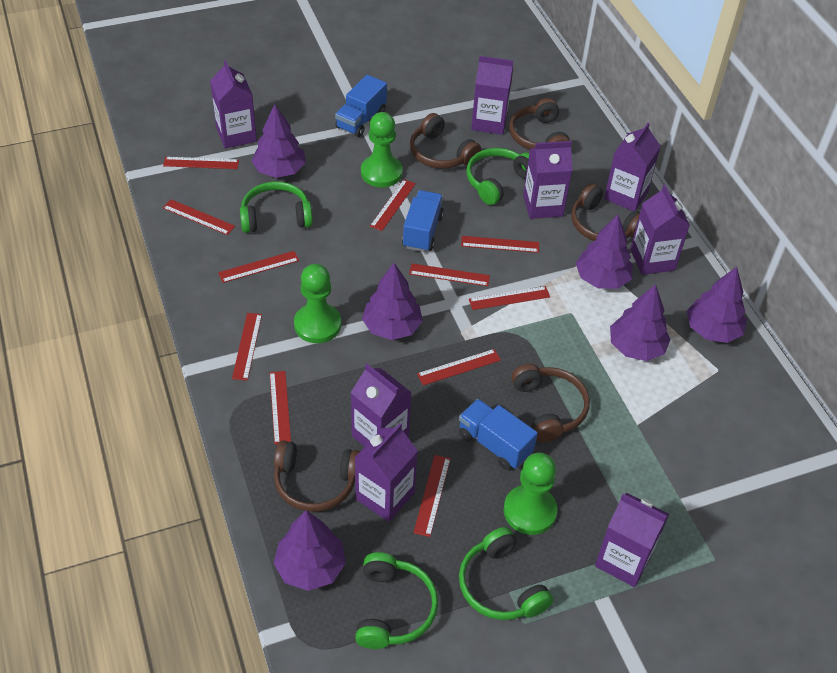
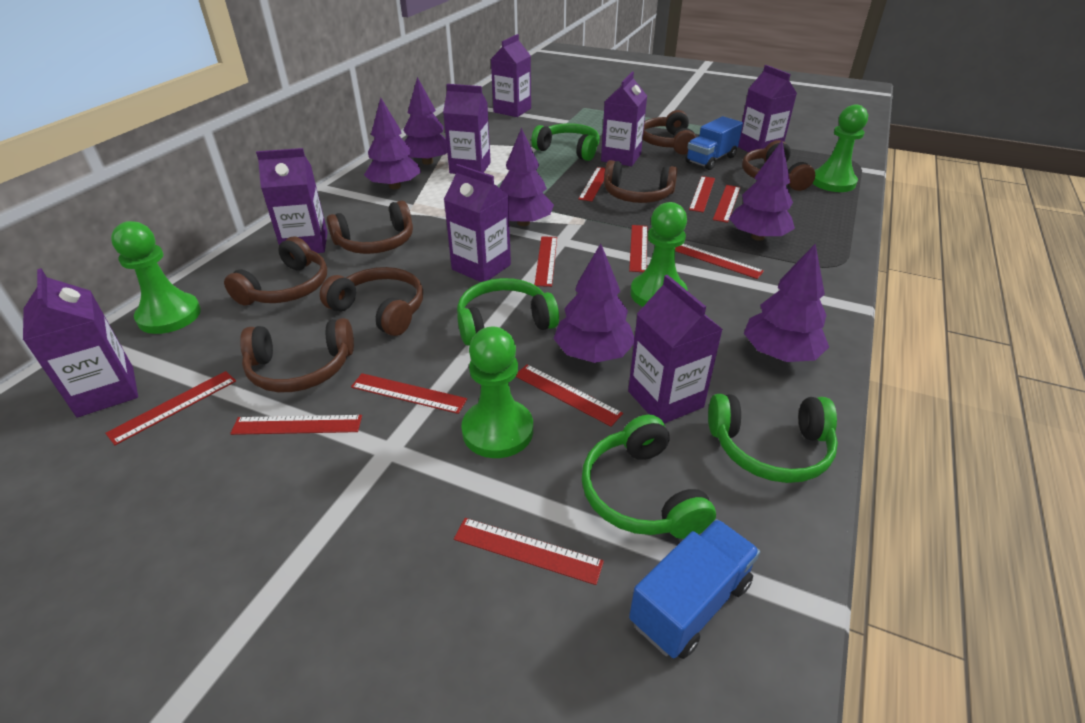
blue truck: 3 -> 2
brown headphones: 5 -> 7
green pawn: 3 -> 4

